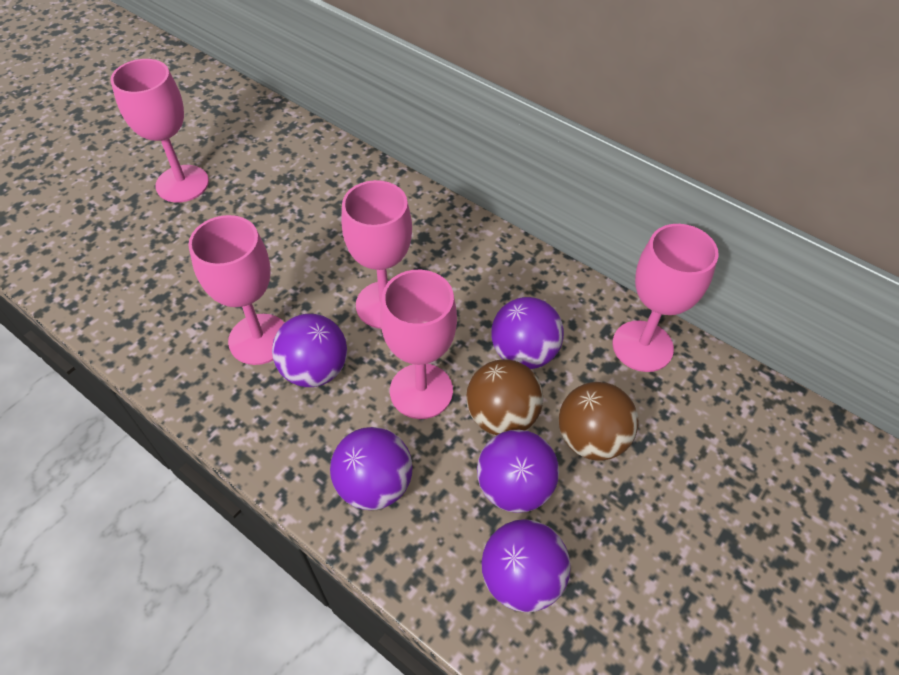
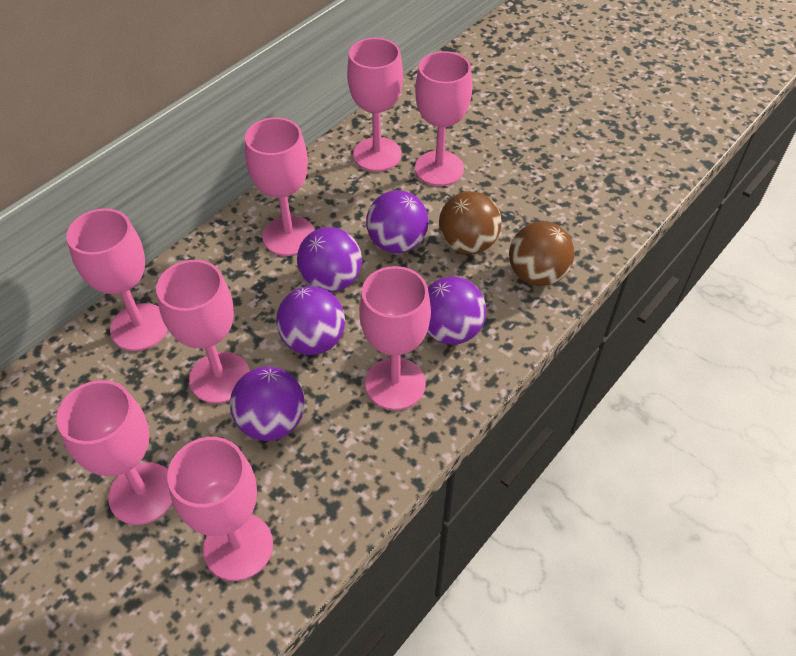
pink goblet: 5 -> 8

